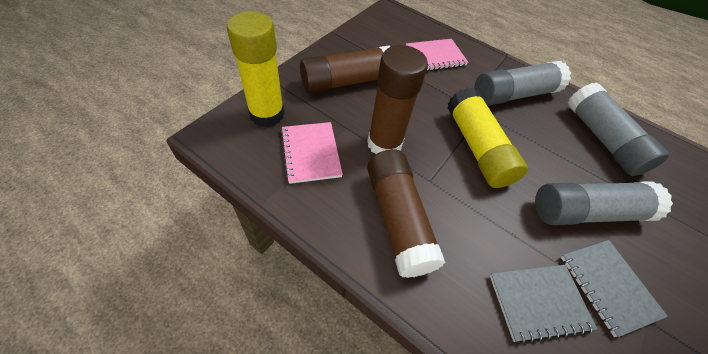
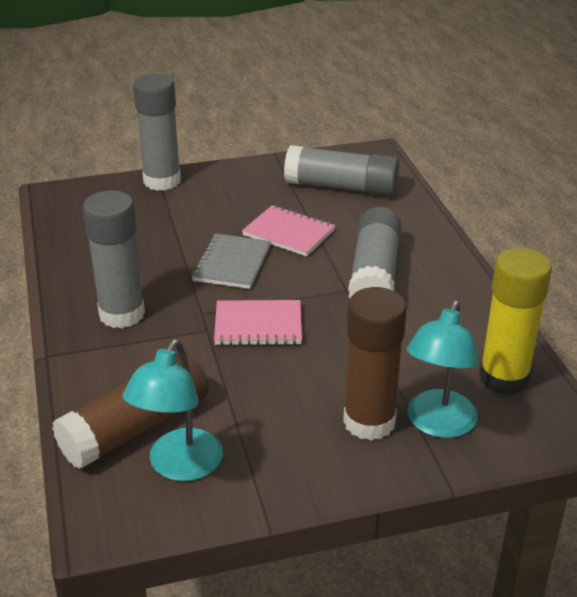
brown glue stick: 3 -> 2
grey glue stick: 3 -> 4
grey notebook: 2 -> 1
turquoise lamp: 0 -> 2
yellow glue stick: 2 -> 1

